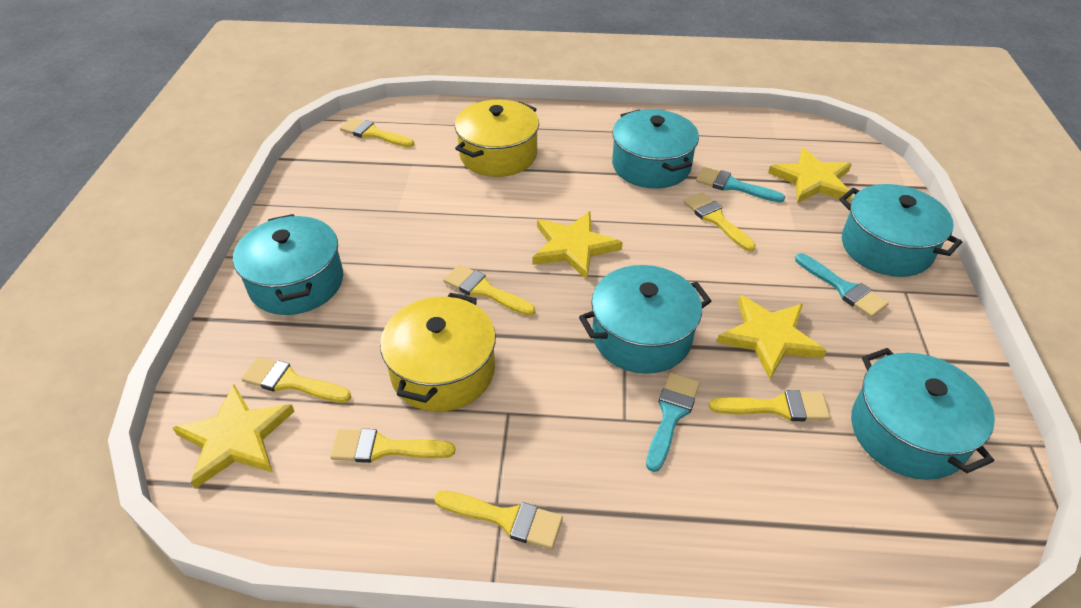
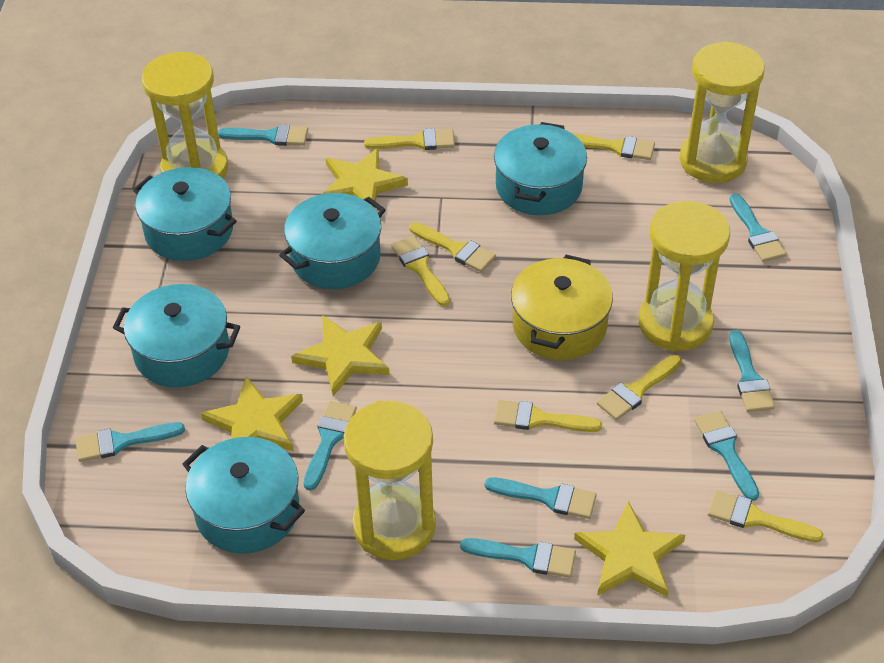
turquoise brush: 3 -> 8
yellow hourglass: 0 -> 4
yellow pot: 2 -> 1

